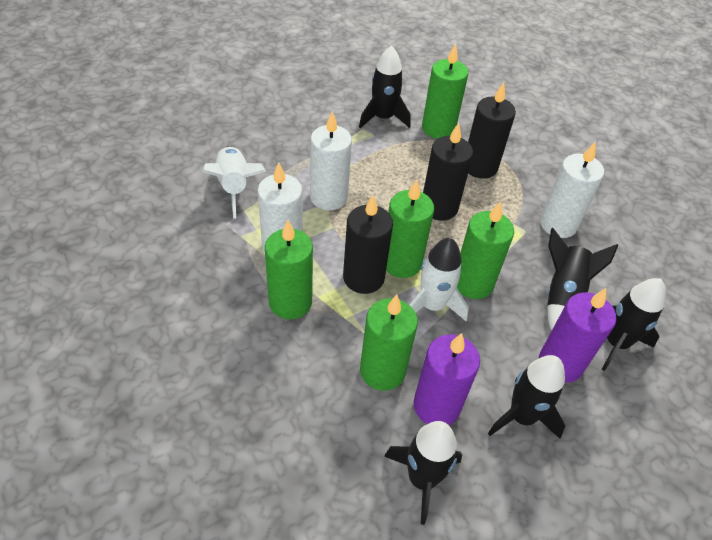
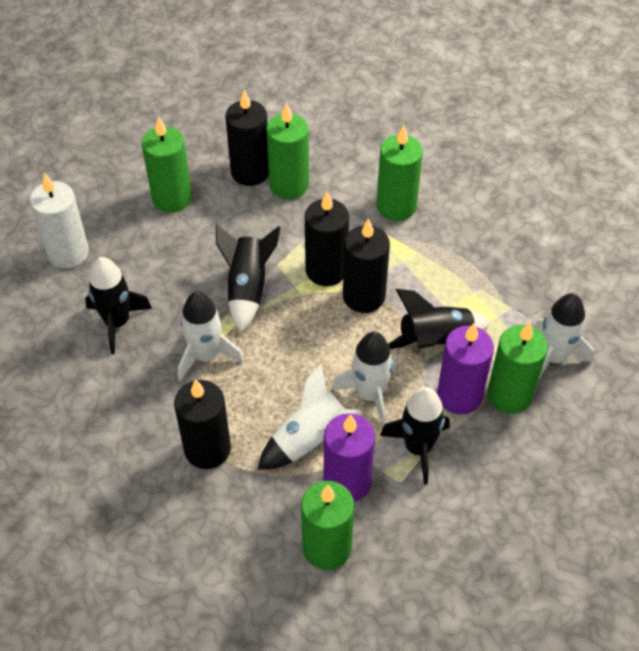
black candle: 3 -> 4
black rocket: 5 -> 4
white candle: 3 -> 1
white rocket: 2 -> 4

